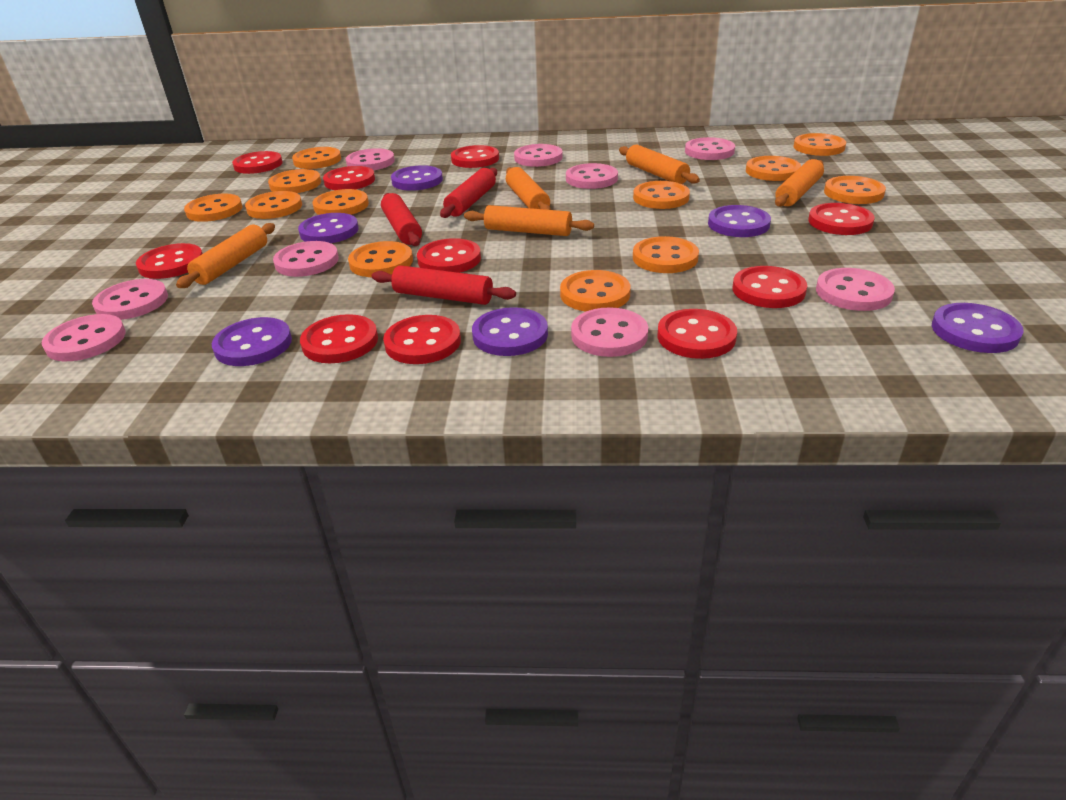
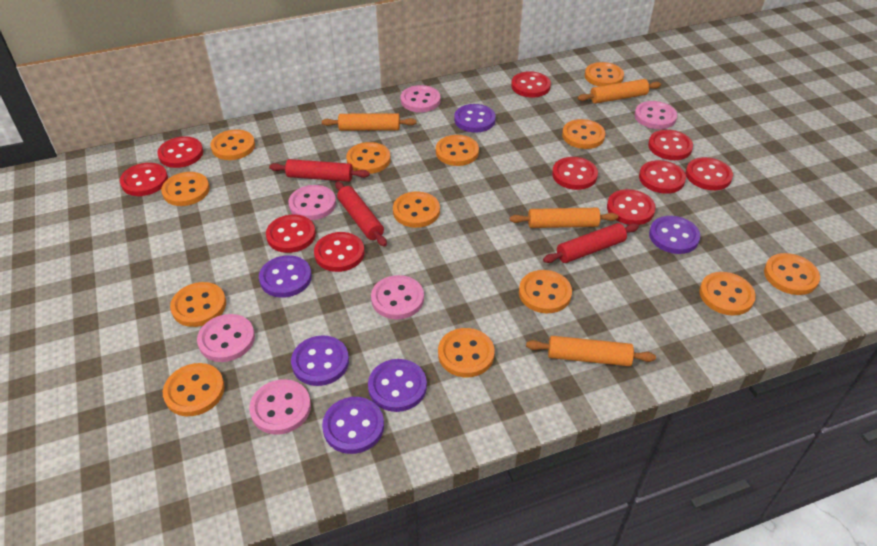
orange button: 12 -> 13
orange rolling pin: 5 -> 4
pink button: 9 -> 6

